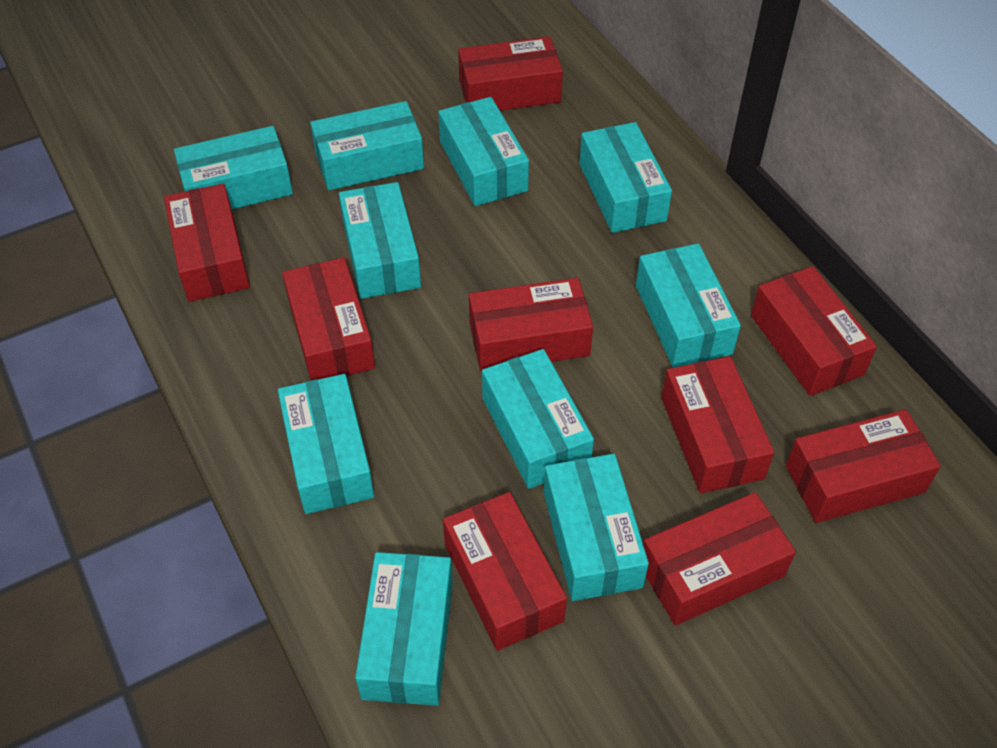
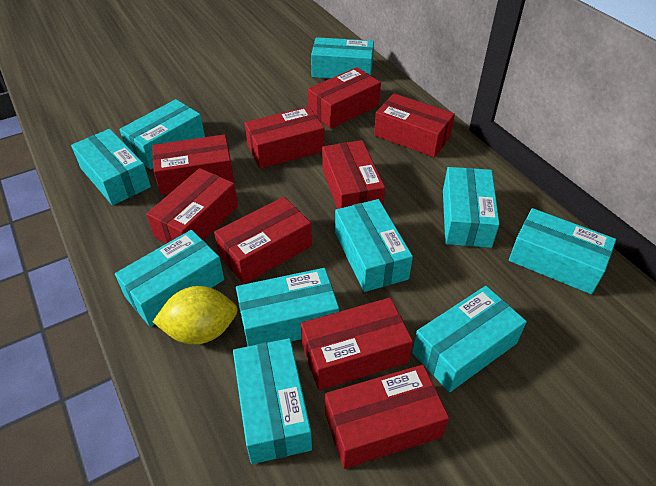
yellow lemon: 0 -> 1

